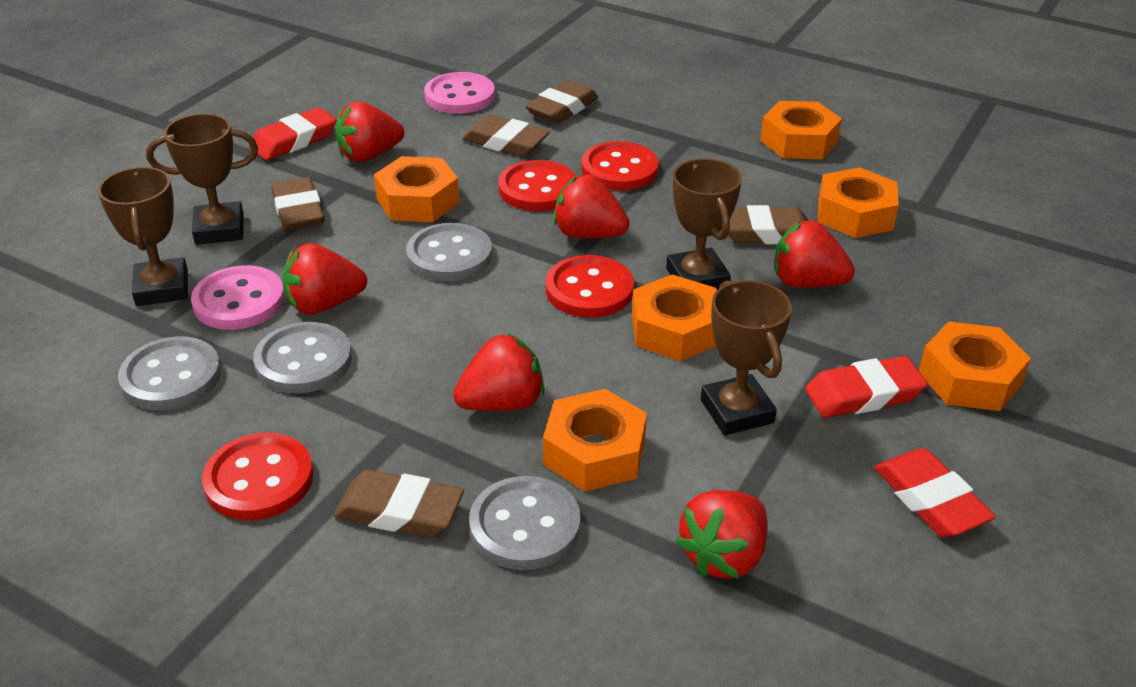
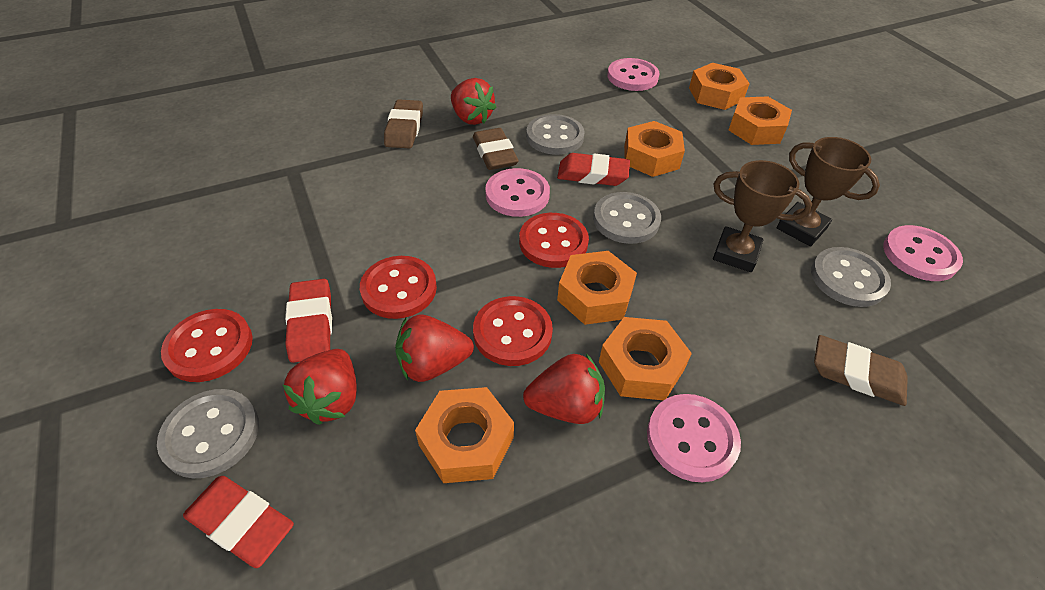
brown eraser: 5 -> 3
brown trophy: 4 -> 2
pink button: 2 -> 4
red strawberry: 6 -> 4

